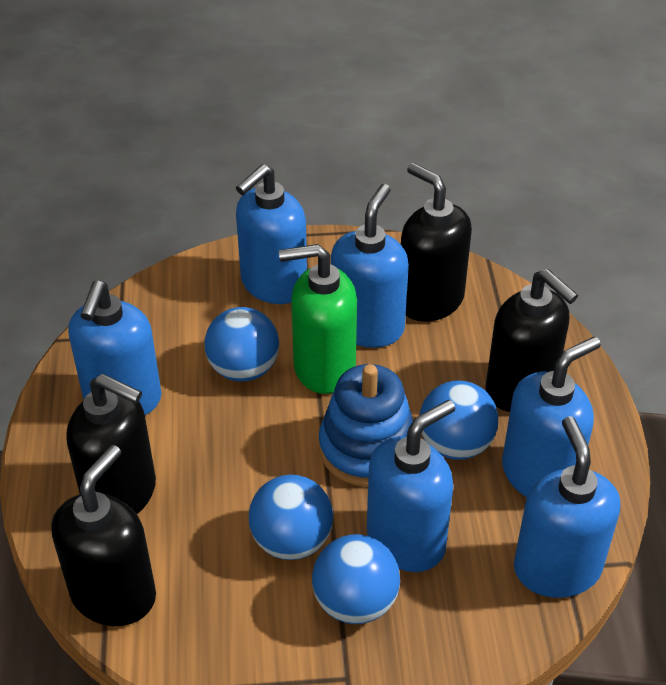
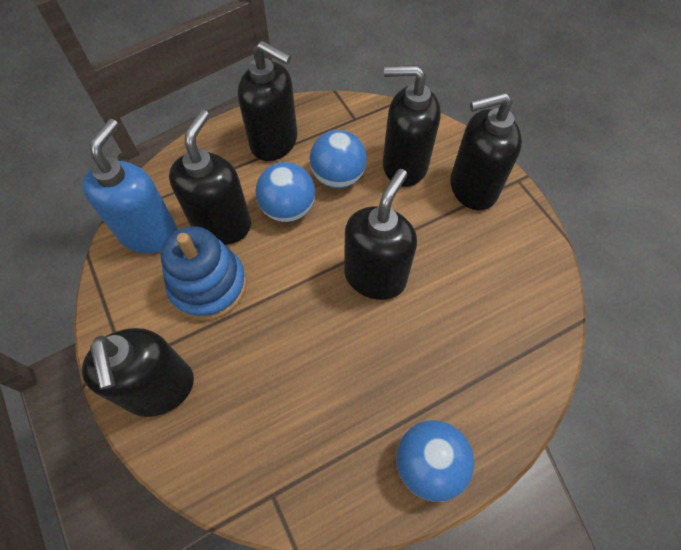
black soap dispenser: 4 -> 6
blue ball: 4 -> 3
blue soap dispenser: 6 -> 1
green soap dispenser: 1 -> 0

